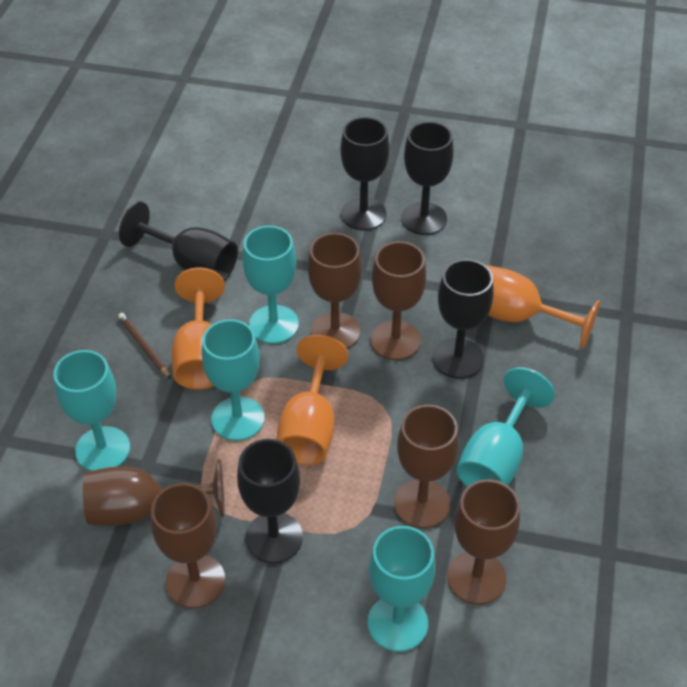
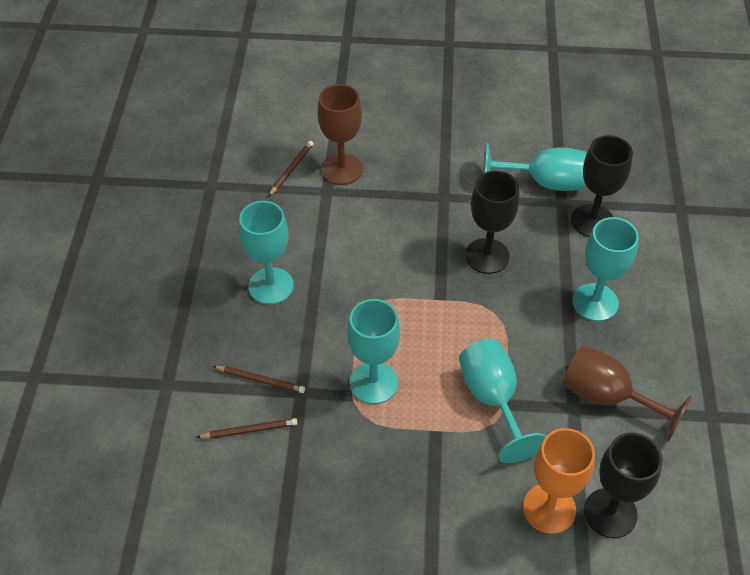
black goblet: 5 -> 3
brown goblet: 6 -> 2
brown pencil: 1 -> 3
orange goblet: 3 -> 1

